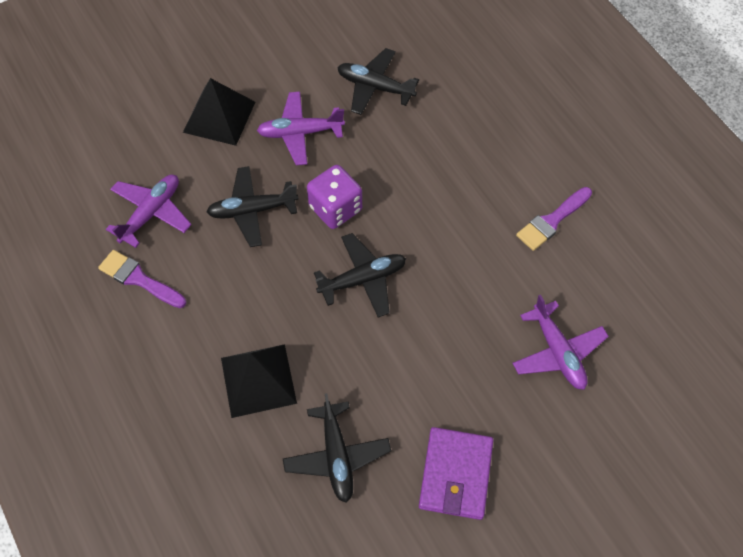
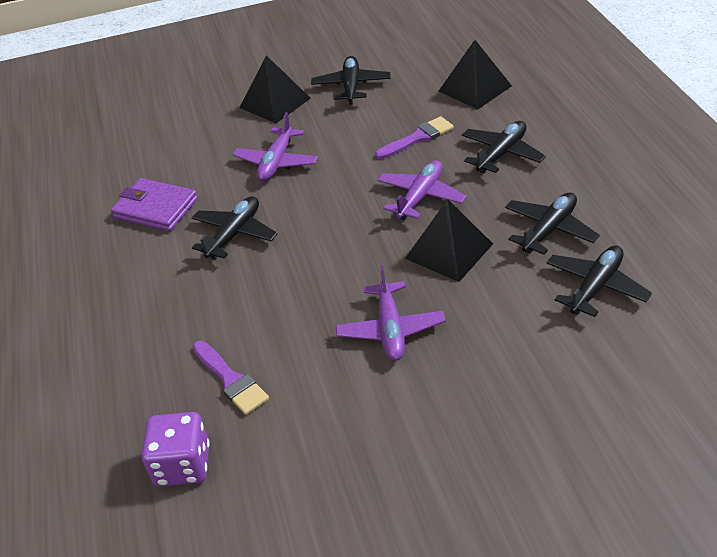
black plane: 4 -> 5
black pyramid: 2 -> 3

